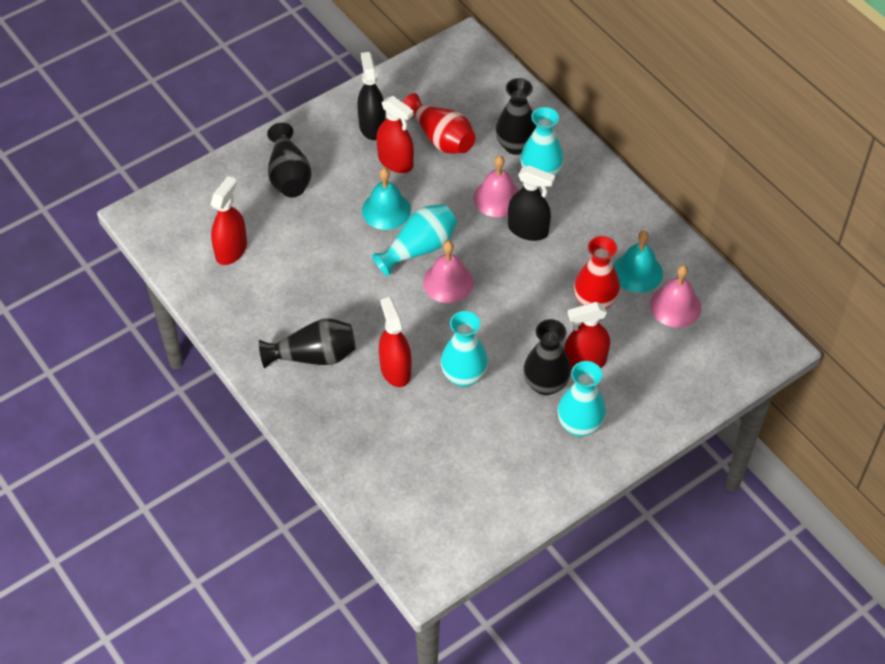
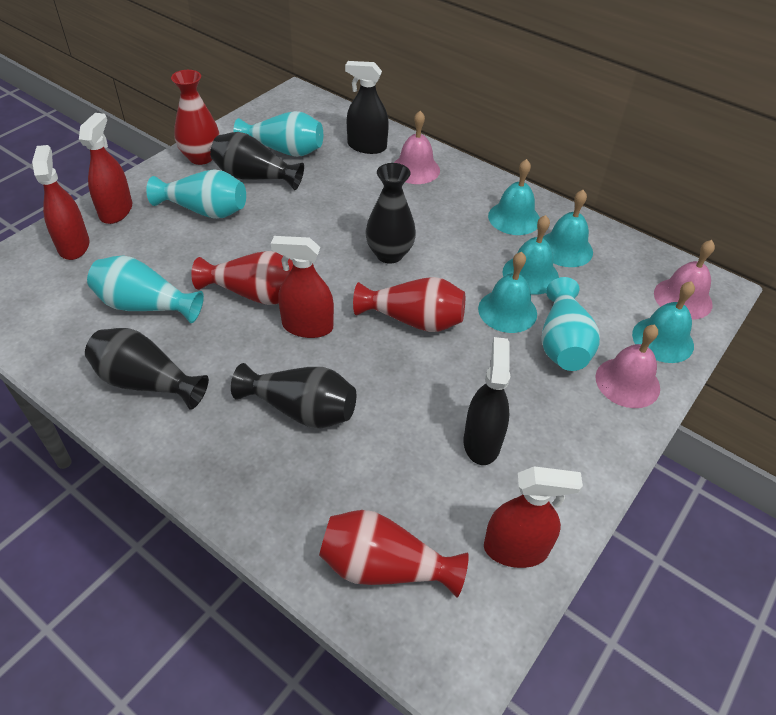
red vase: 2 -> 4
turquoise bell: 2 -> 5

